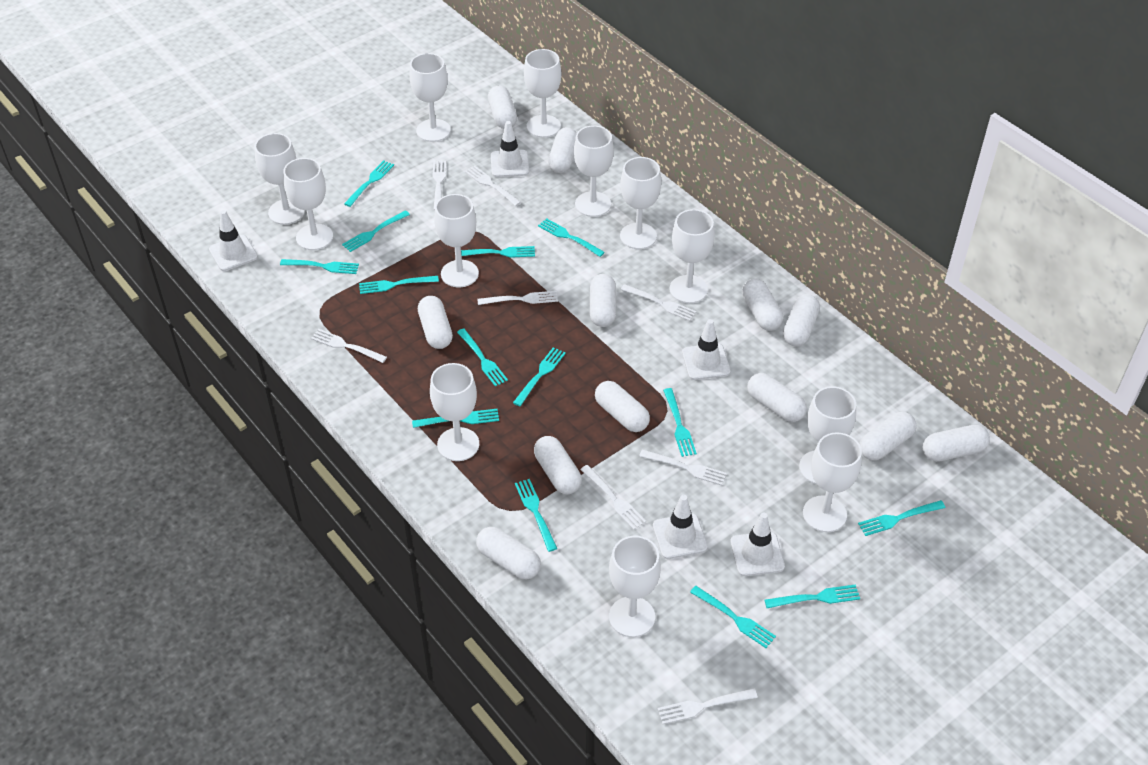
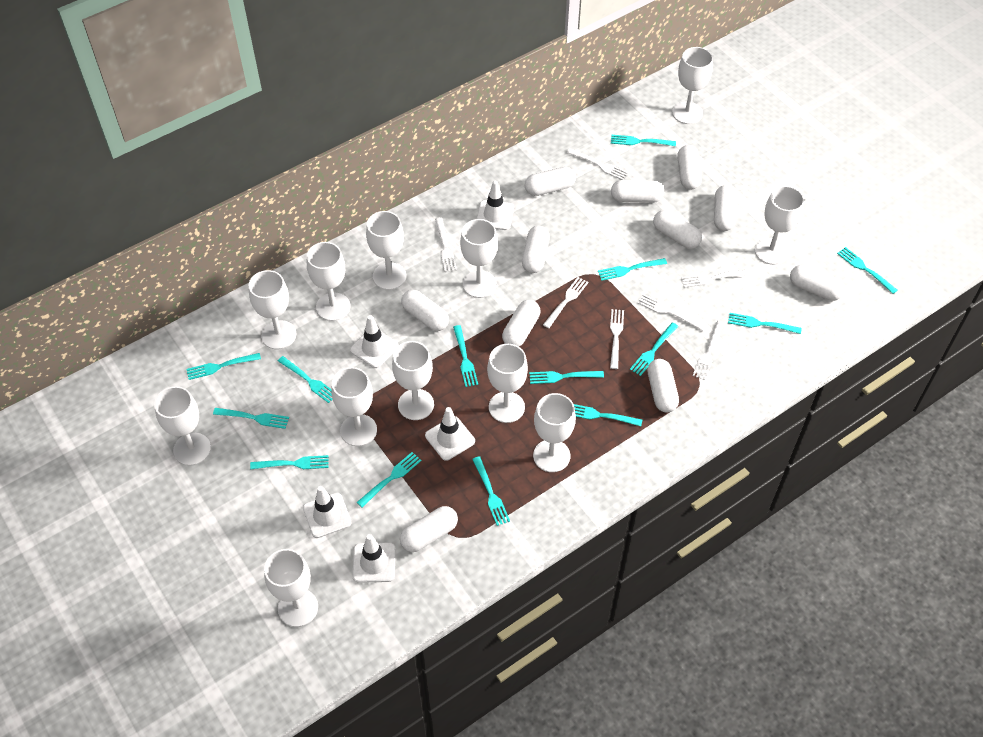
white capsule: 12 -> 11
white fork: 8 -> 7

